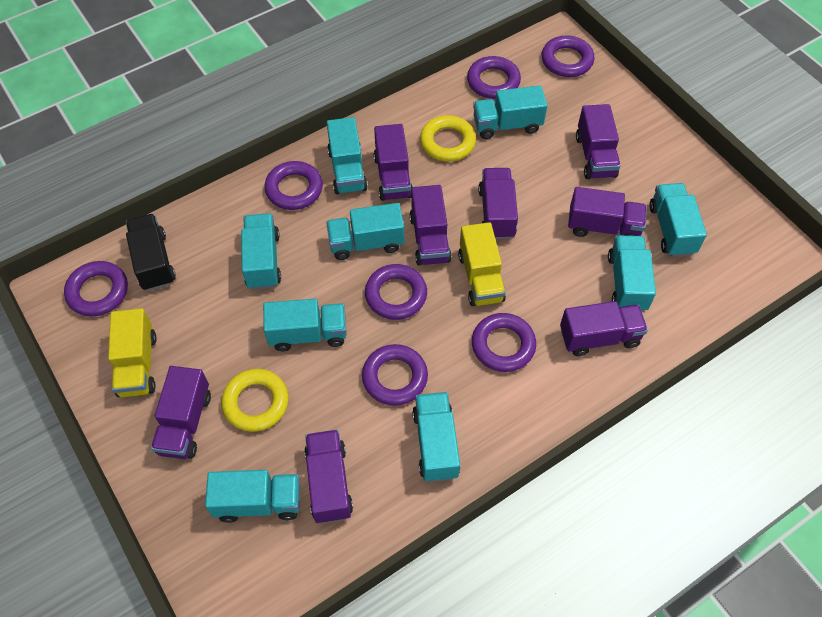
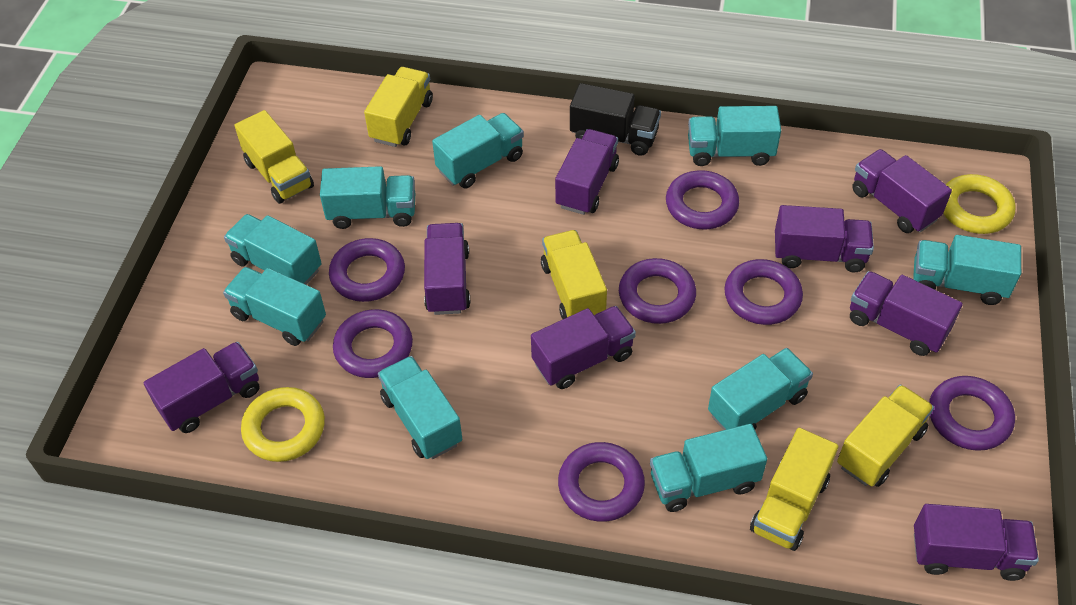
yellow truck: 2 -> 5

